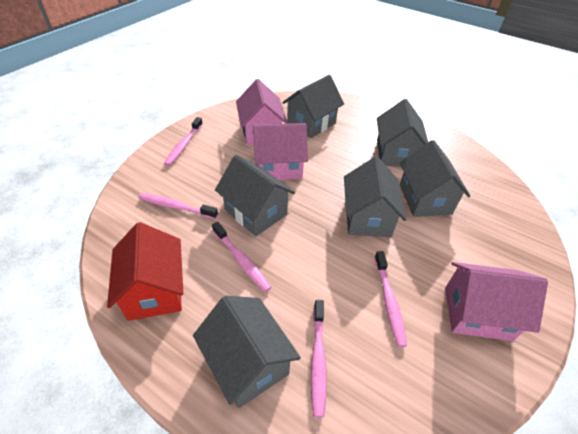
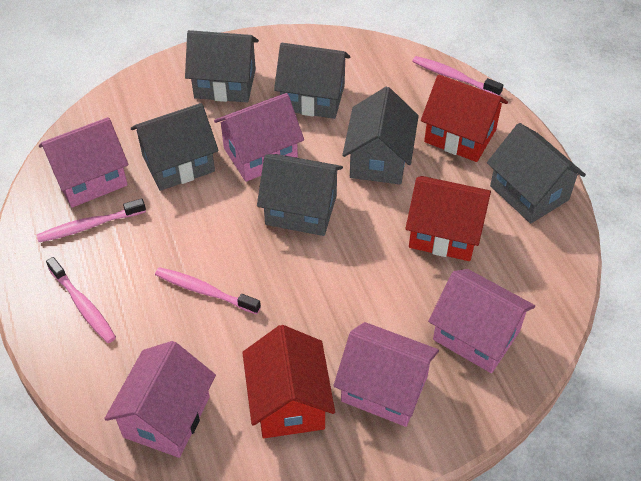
pink house: 3 -> 5
pink toothbrush: 5 -> 4
red house: 1 -> 3

